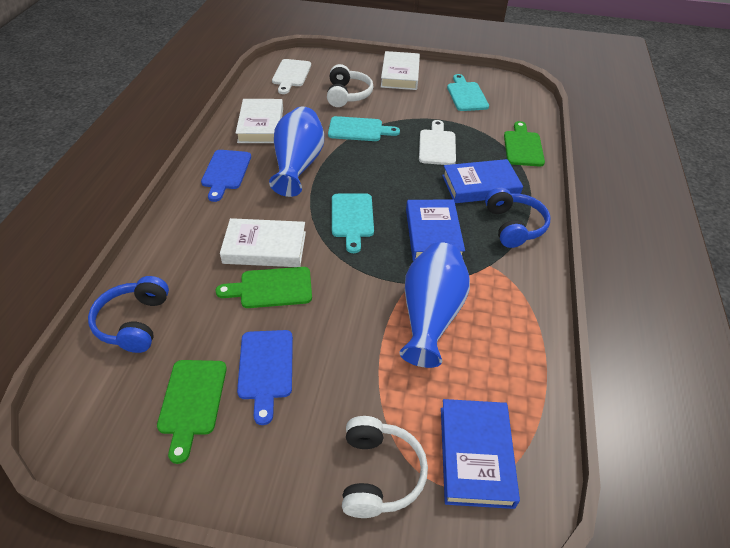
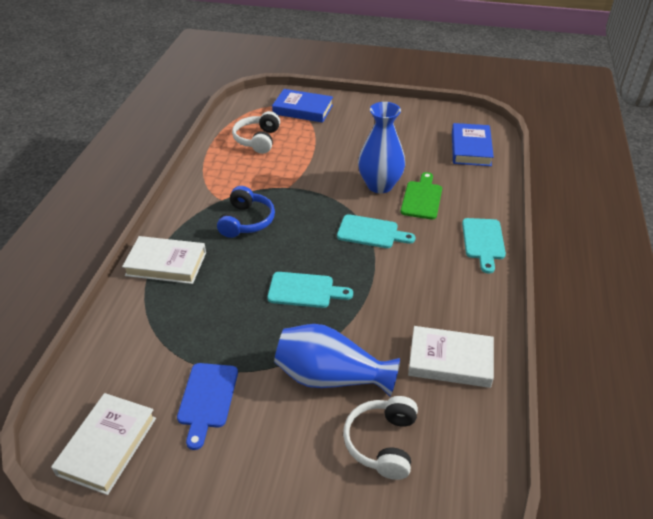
blue book: 3 -> 2
blue cutting board: 2 -> 1
blue headphones: 2 -> 1
green cutting board: 3 -> 1
white cutting board: 2 -> 0

